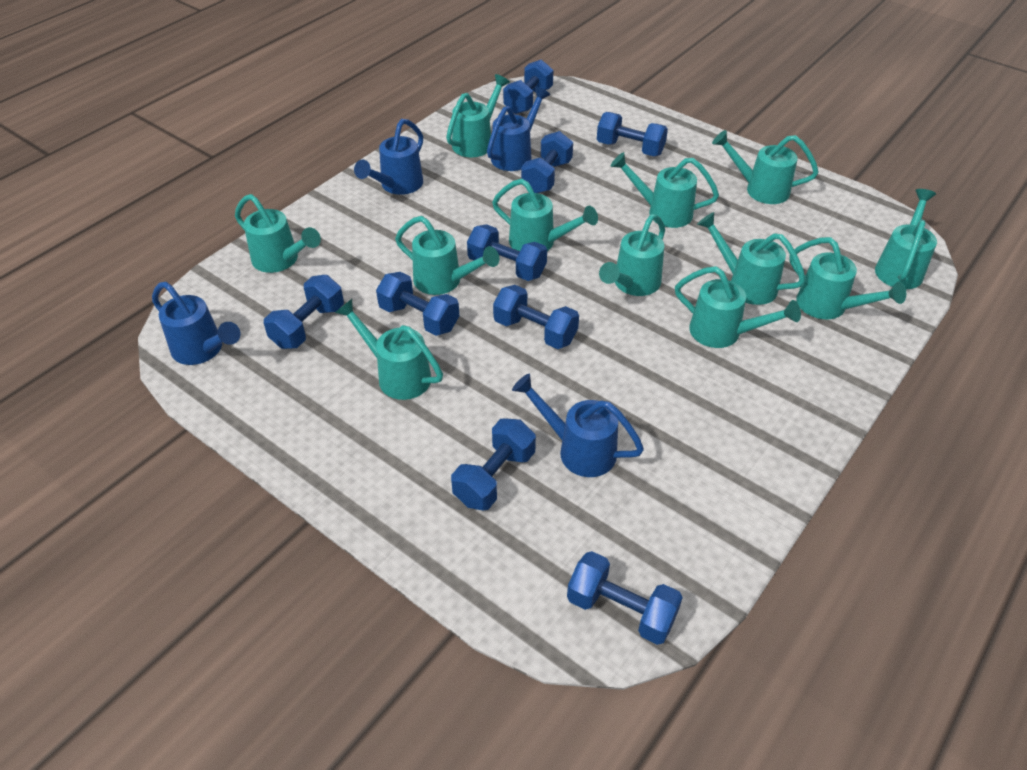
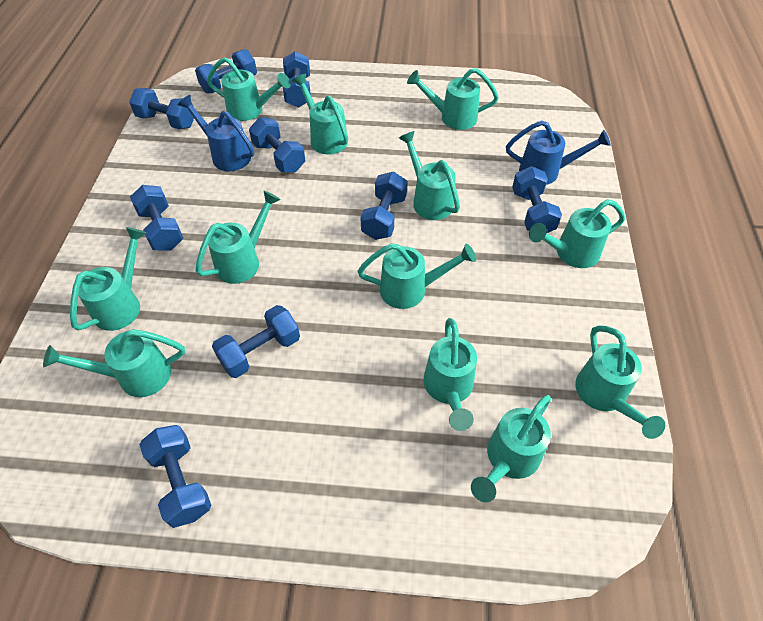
blue watering can: 4 -> 2

